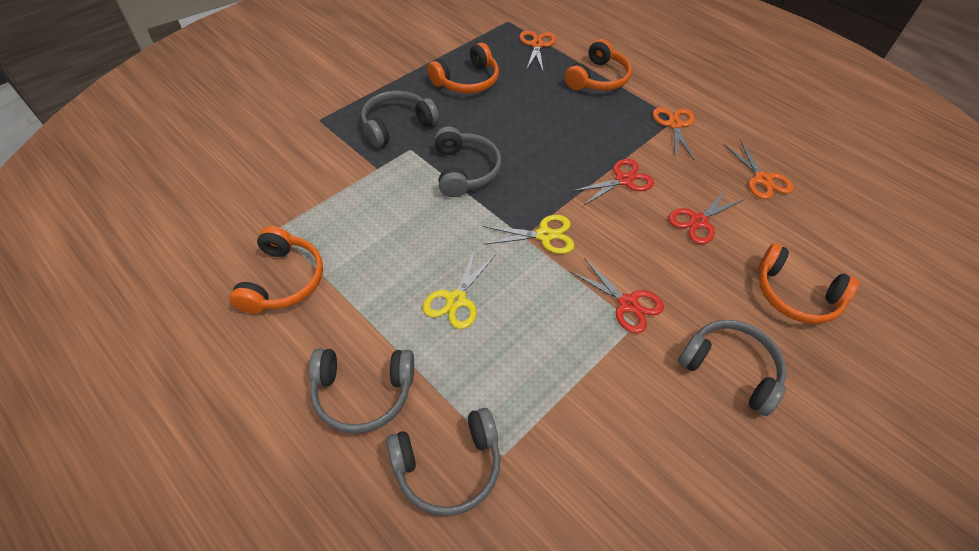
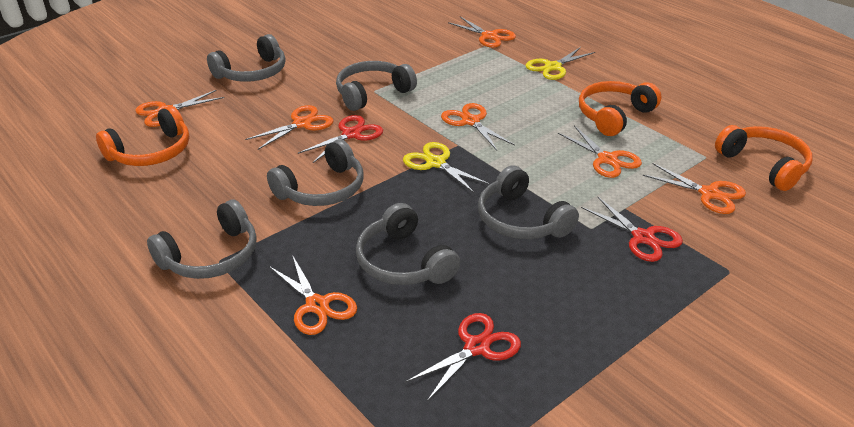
grey headphones: 5 -> 6
orange headphones: 4 -> 3
orange scissors: 3 -> 7

